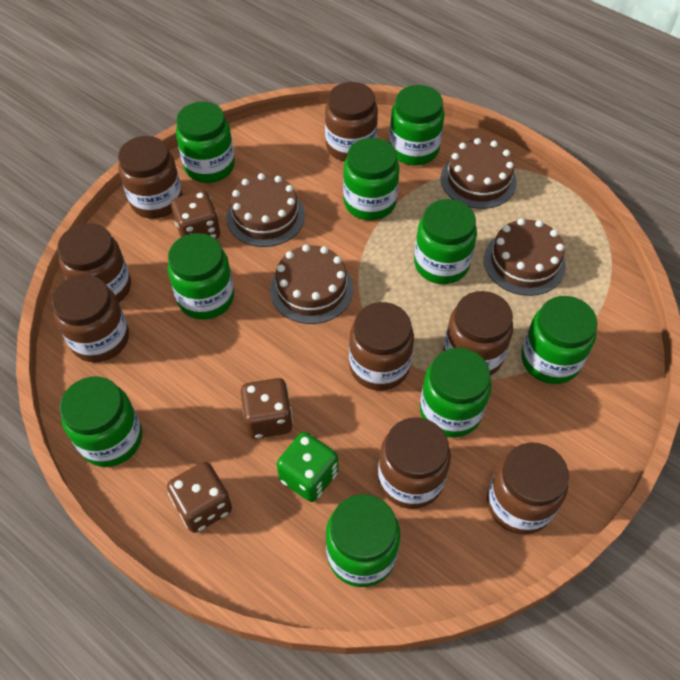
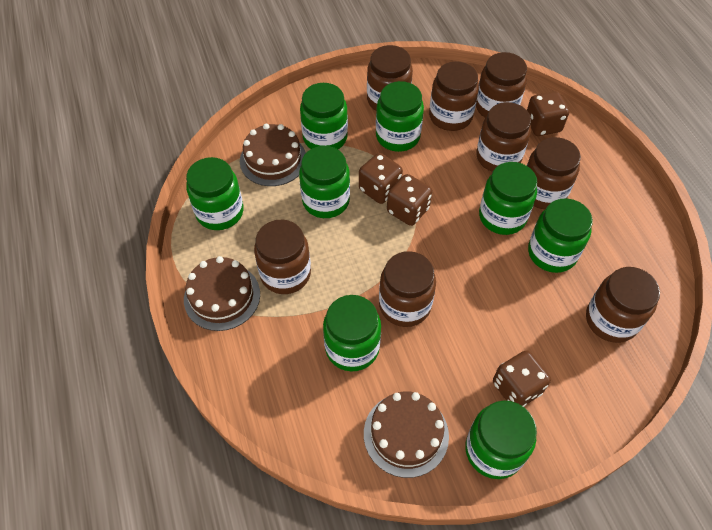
brown cake: 4 -> 3
brown dice: 3 -> 4
green dice: 1 -> 0
green jar: 9 -> 8

